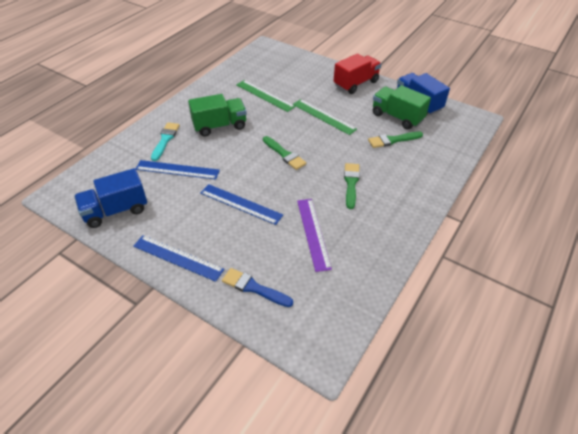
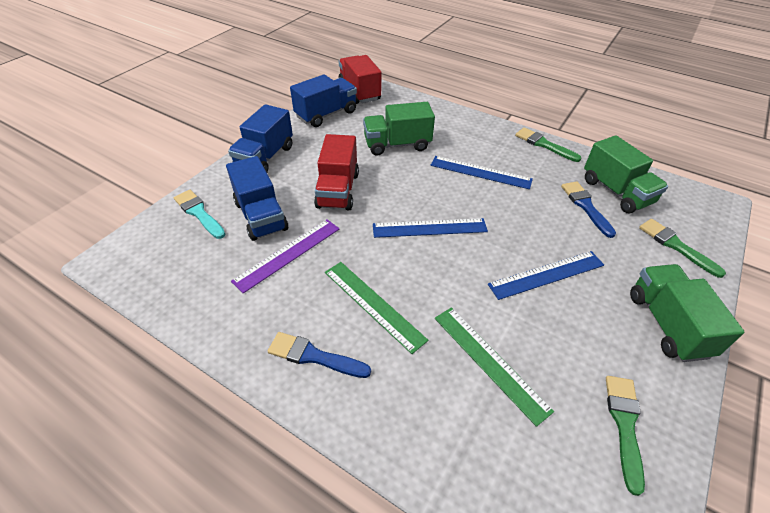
blue brush: 1 -> 2
blue truck: 2 -> 3
green truck: 2 -> 3
red truck: 1 -> 2

